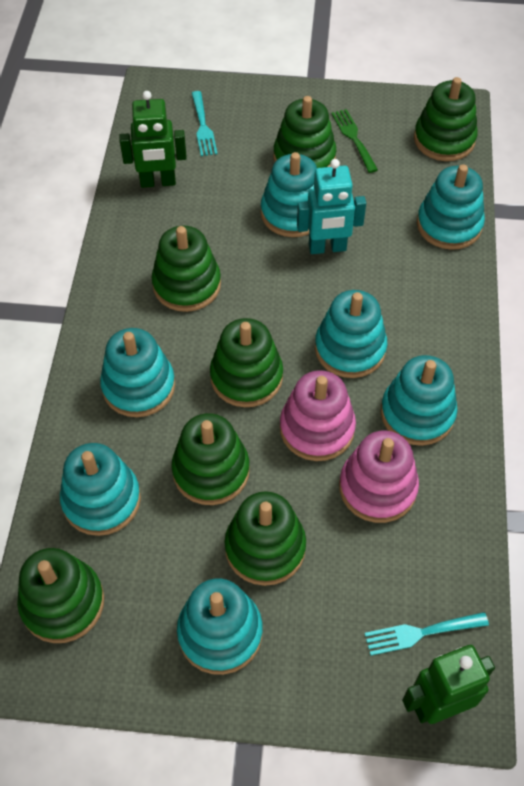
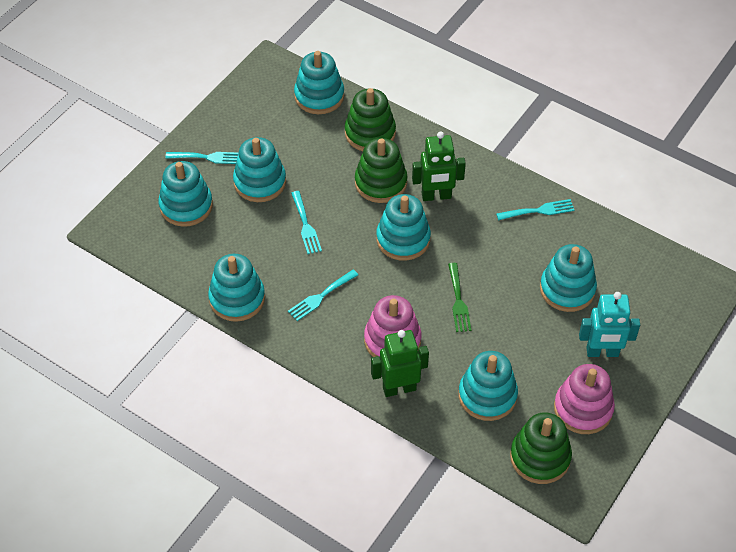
green stacking toy: 7 -> 3
turquoise fork: 2 -> 4

